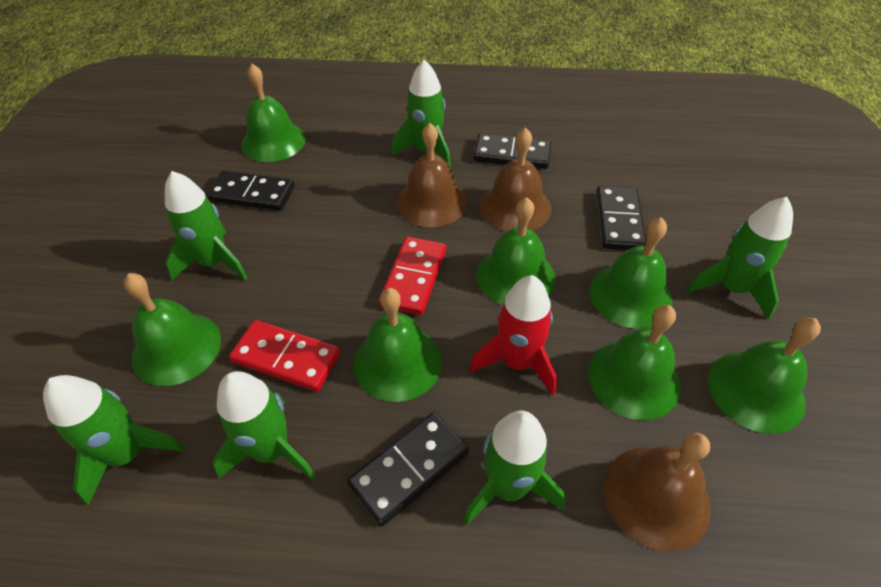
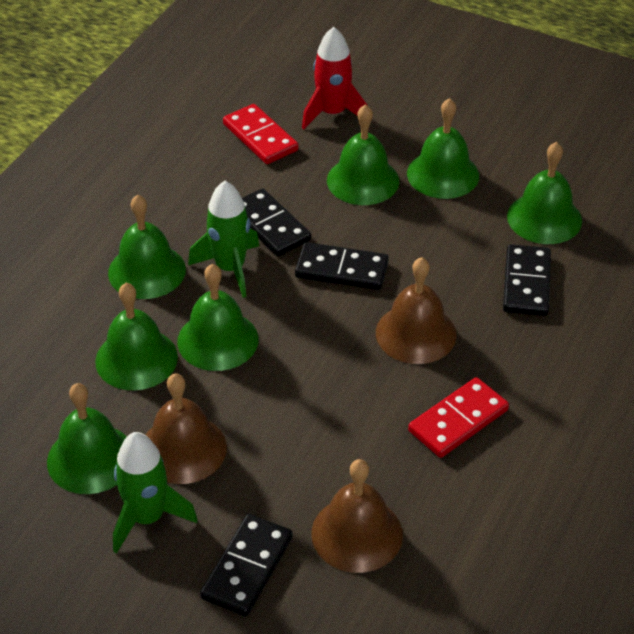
green rocket: 6 -> 2

